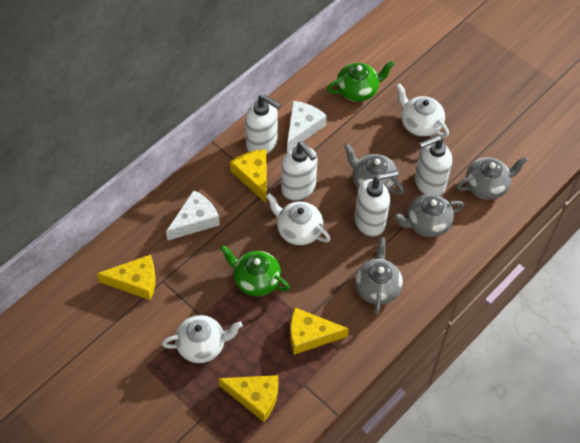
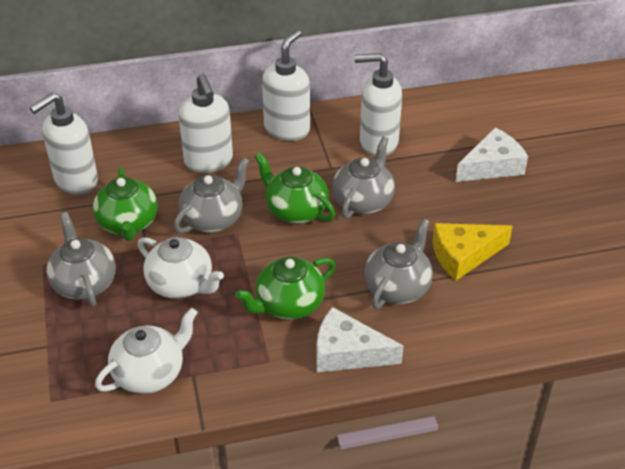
green teapot: 2 -> 3
white teapot: 3 -> 2
yellow cheese: 4 -> 1

